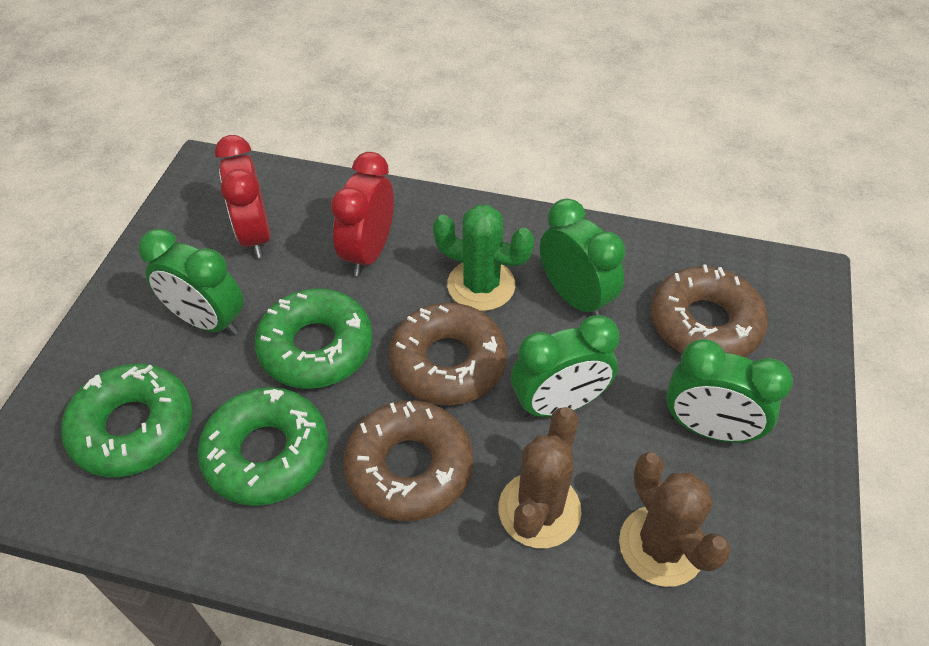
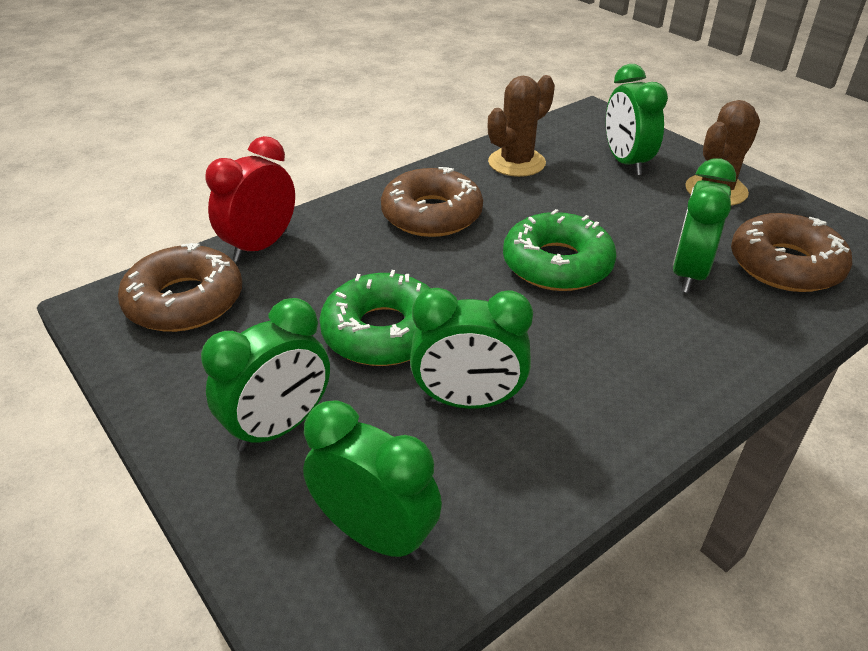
green cactus: 1 -> 0
green clock: 4 -> 5
green donut: 3 -> 2
red clock: 2 -> 1

